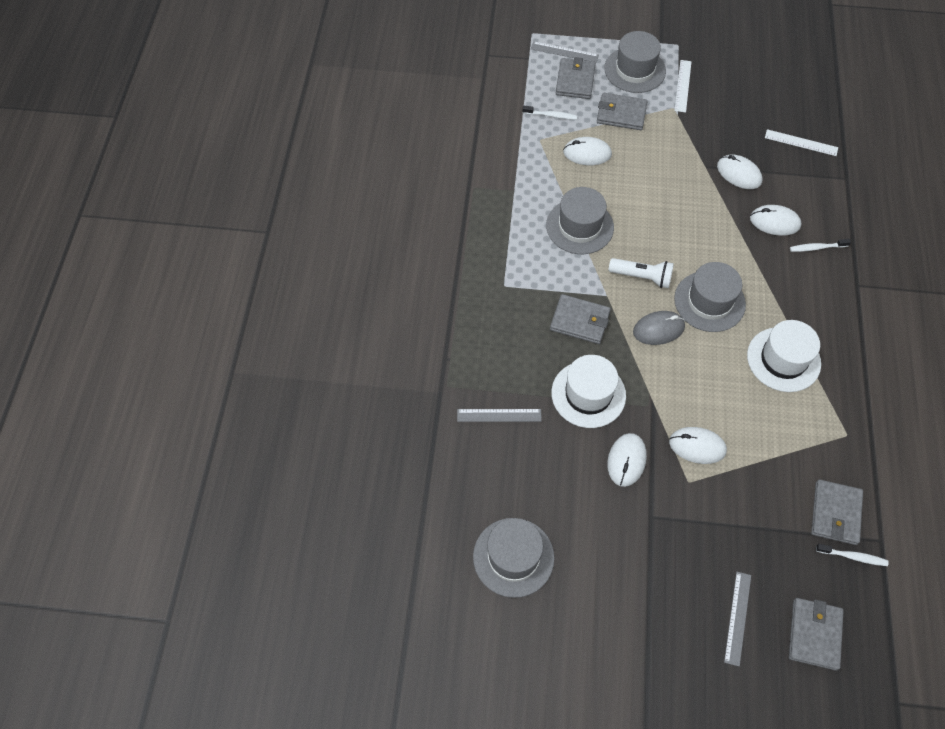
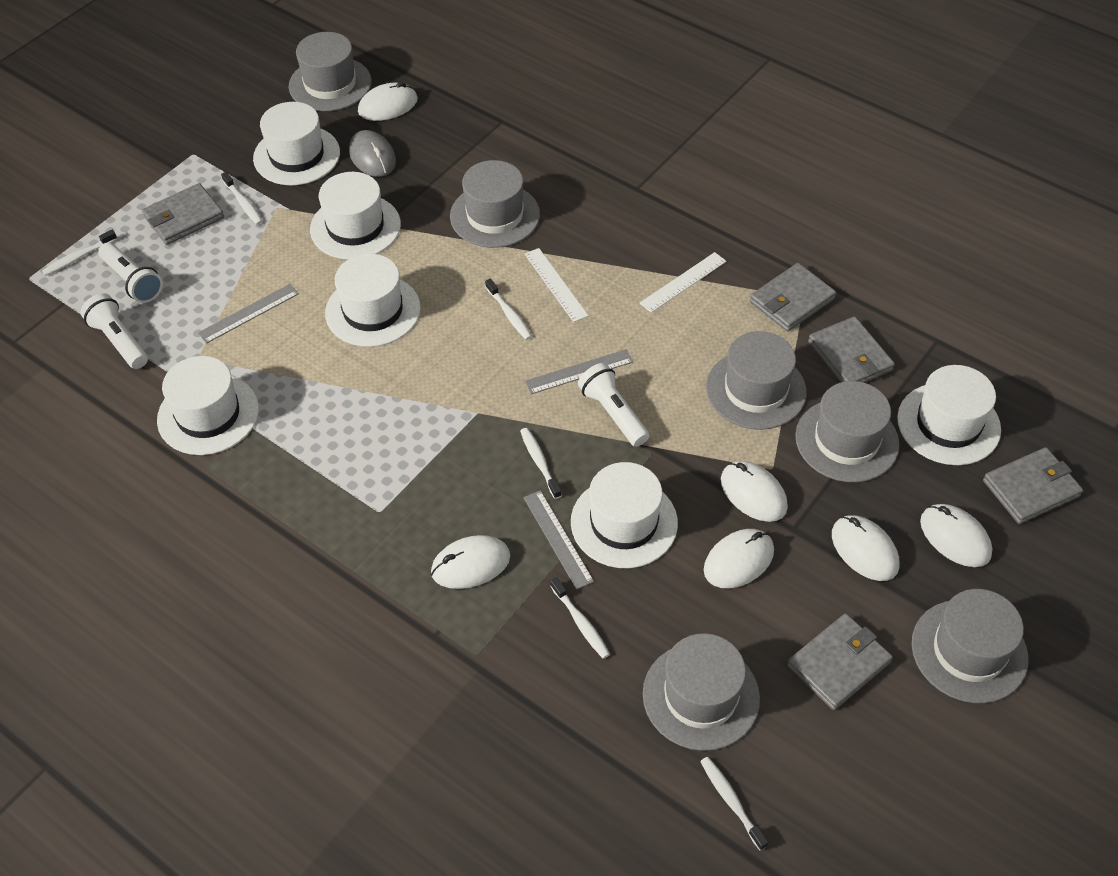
grey hat: 4 -> 6
white flashlight: 1 -> 3
white hat: 2 -> 6
white mouse: 5 -> 6
white toothbrush: 3 -> 6

